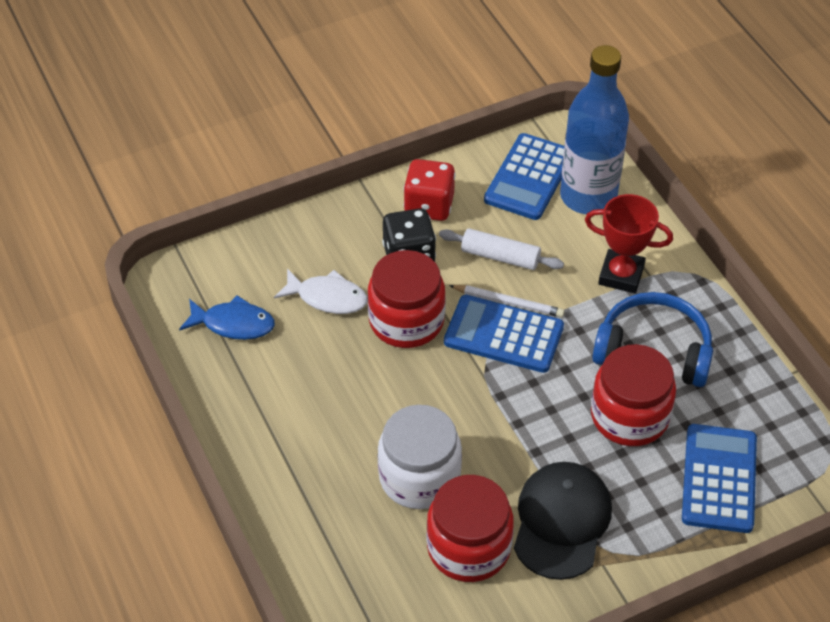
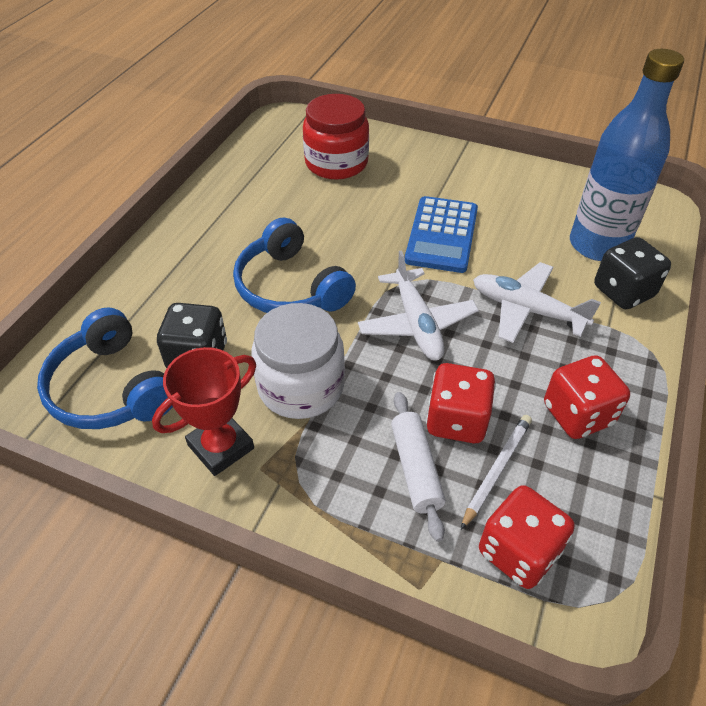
black cap: 1 -> 0
black dice: 1 -> 2
blue calculator: 3 -> 1
blue fish: 1 -> 0
blue headphones: 1 -> 2
red dice: 1 -> 3
red jar: 3 -> 1
white fish: 1 -> 0
white plane: 0 -> 2

